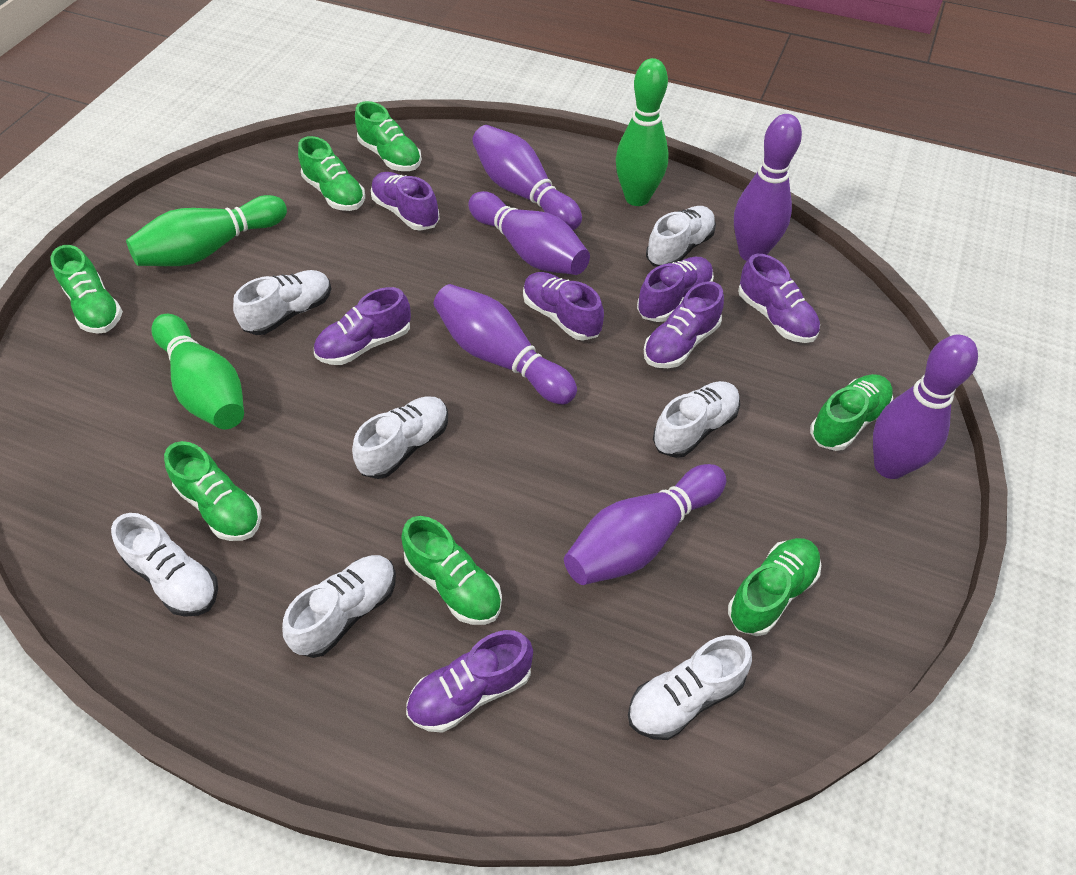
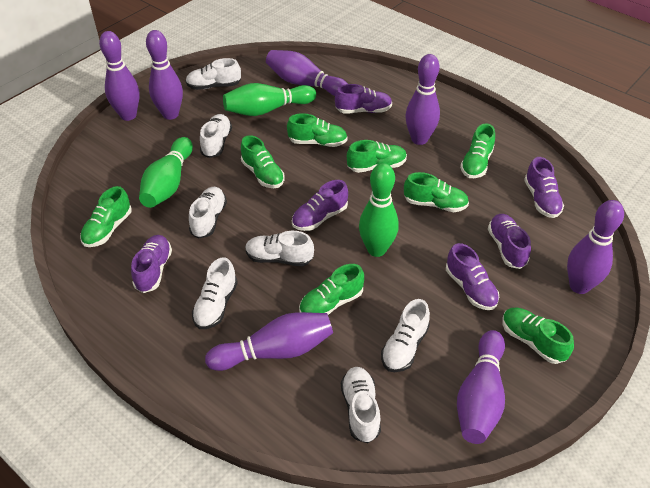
green shoe: 7 -> 8
purple bowling pin: 6 -> 7
purple shoe: 7 -> 6

